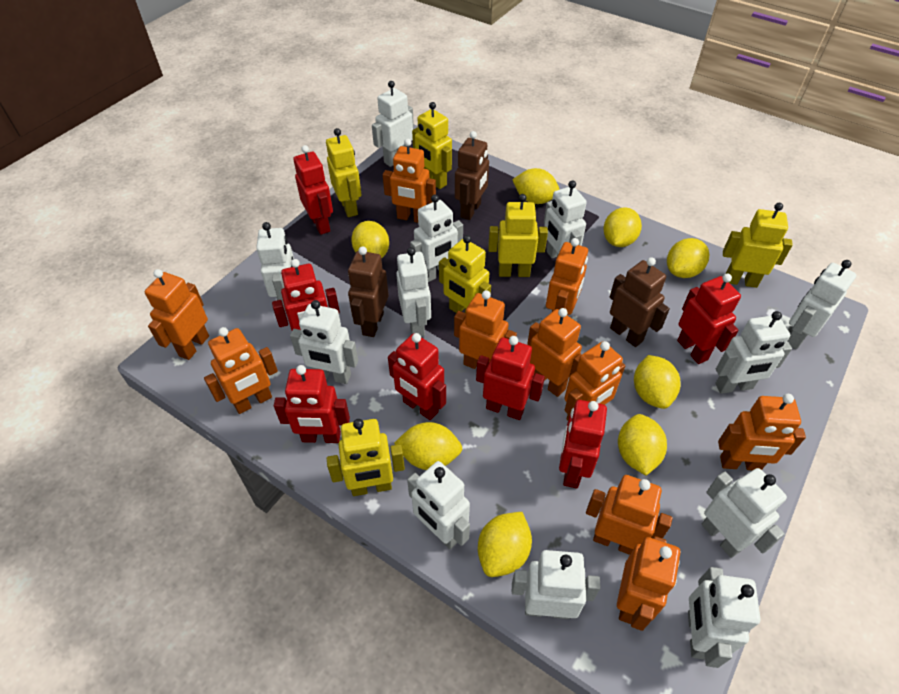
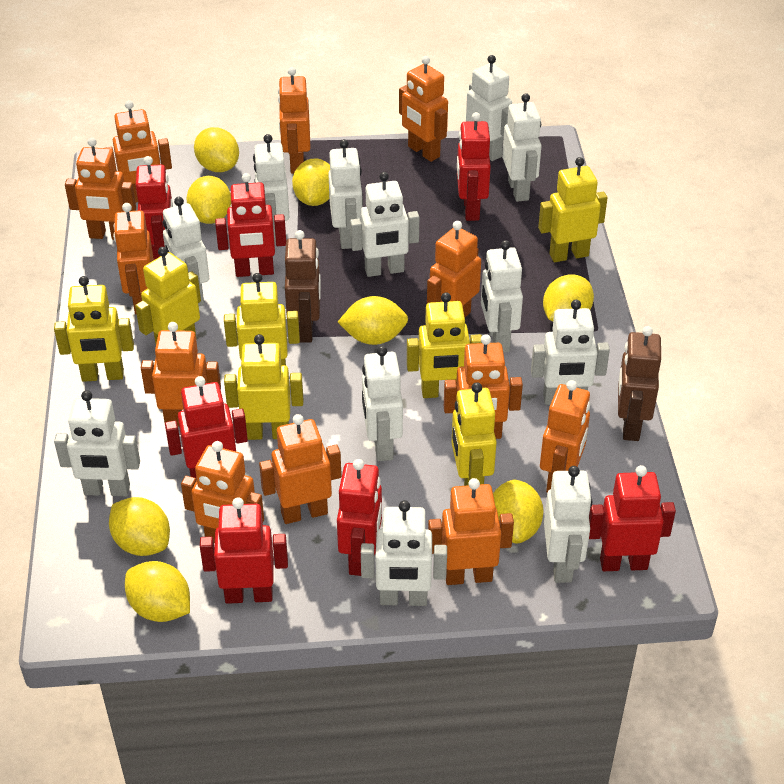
brown robot: 3 -> 2
orange robot: 10 -> 12
yellow robot: 6 -> 7

